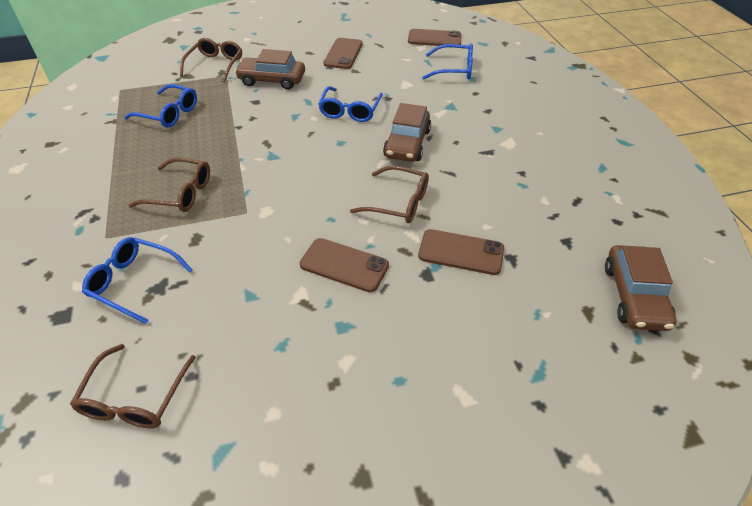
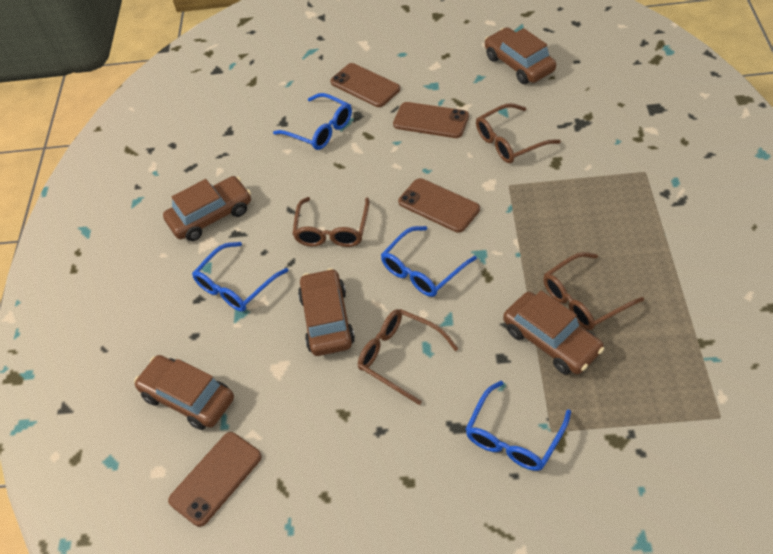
brown car: 3 -> 5

